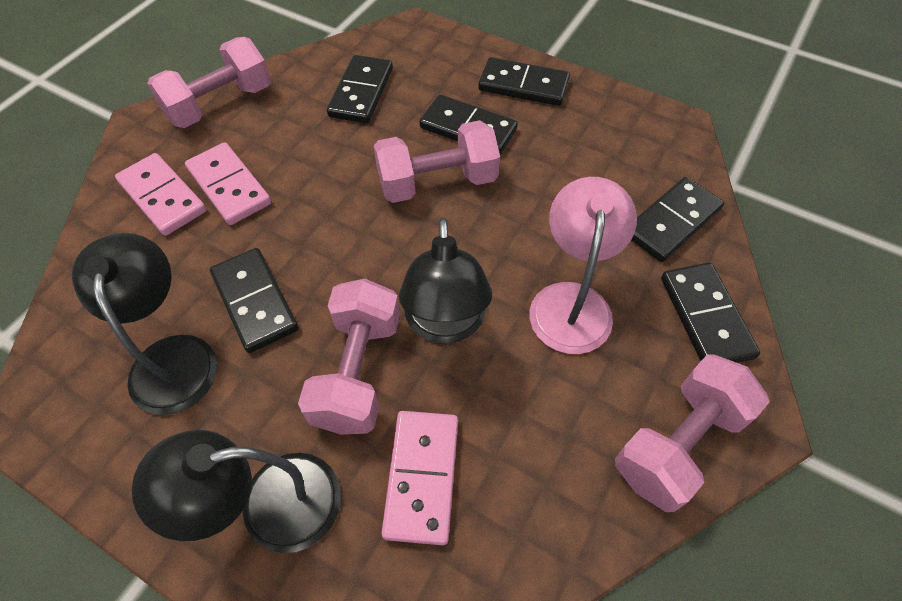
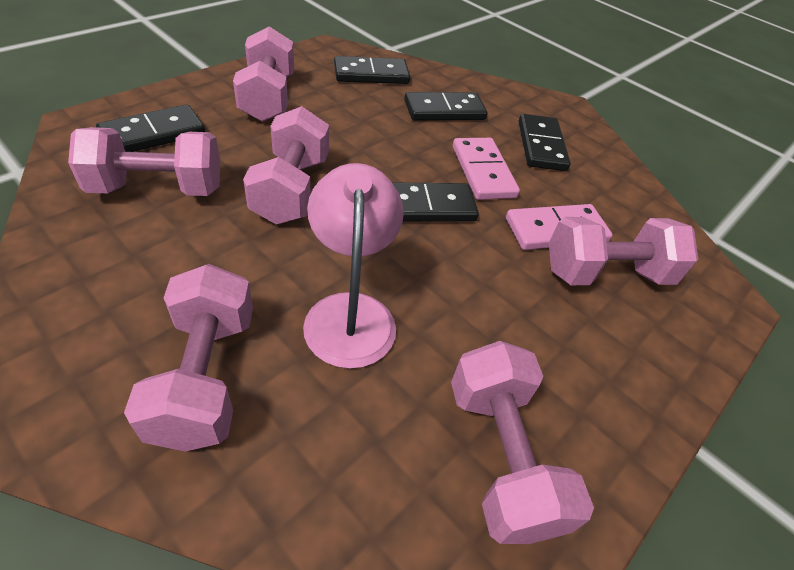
black domino: 6 -> 5
black lamp: 3 -> 0
pink domino: 3 -> 2
pink dumbbell: 4 -> 6

